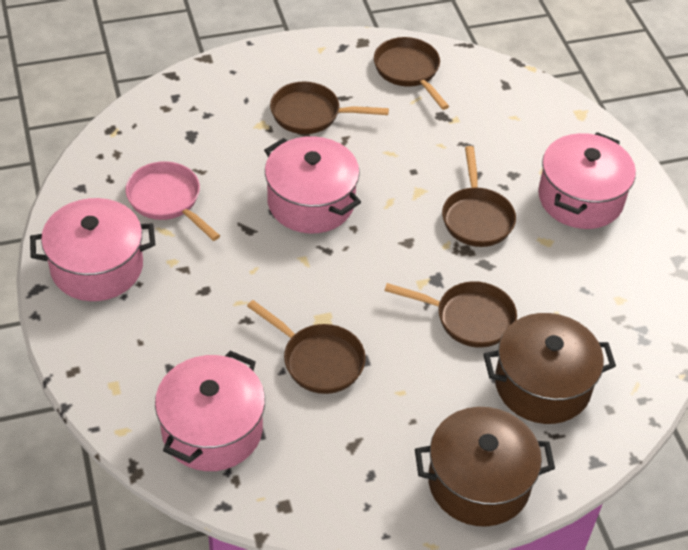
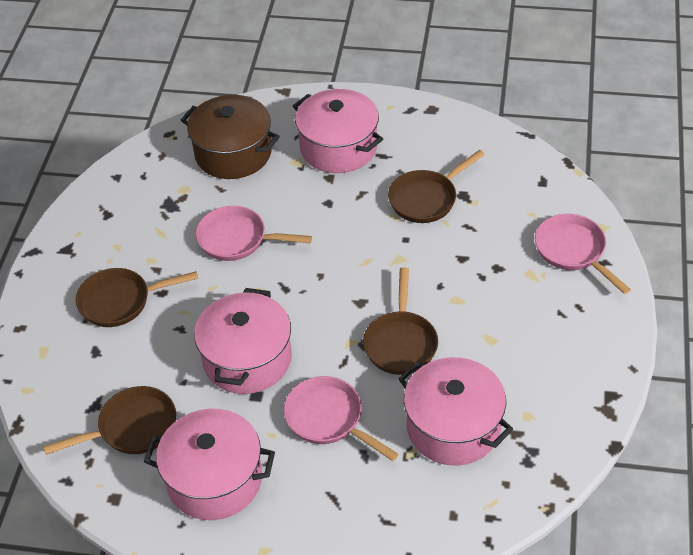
brown pan: 5 -> 4
brown pot: 2 -> 1
pink pan: 1 -> 3

